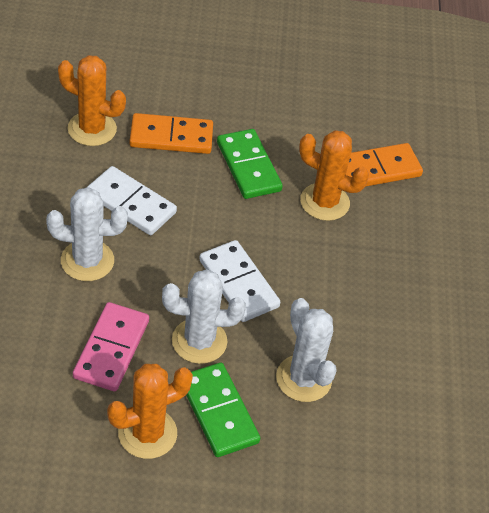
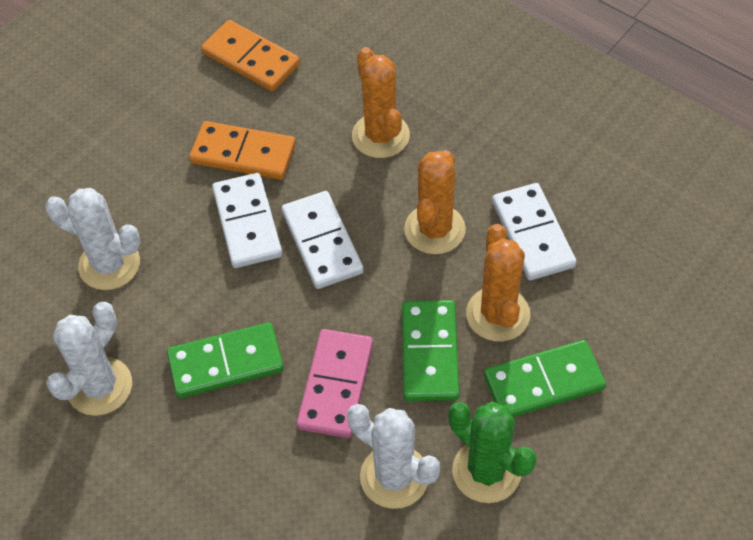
green cactus: 0 -> 1
green domino: 2 -> 3
white domino: 2 -> 3

